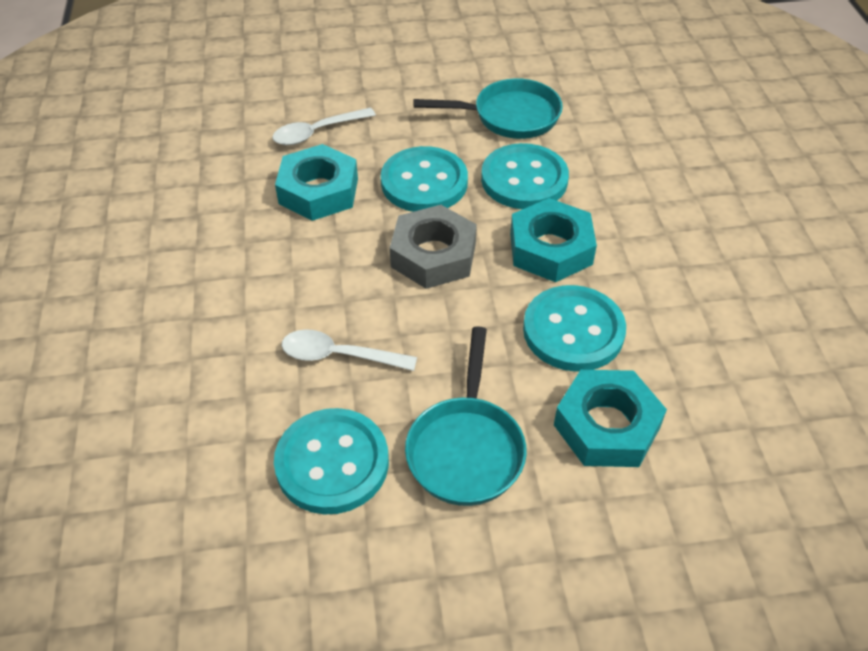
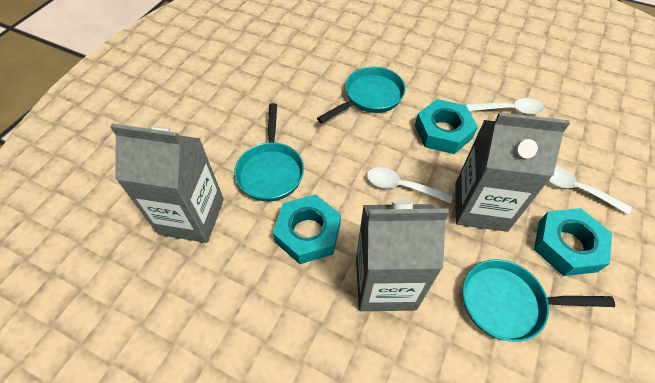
grey carton: 0 -> 3
grey nut: 1 -> 0
turquoise button: 4 -> 0
turquoise pan: 2 -> 3
white spoon: 2 -> 3

